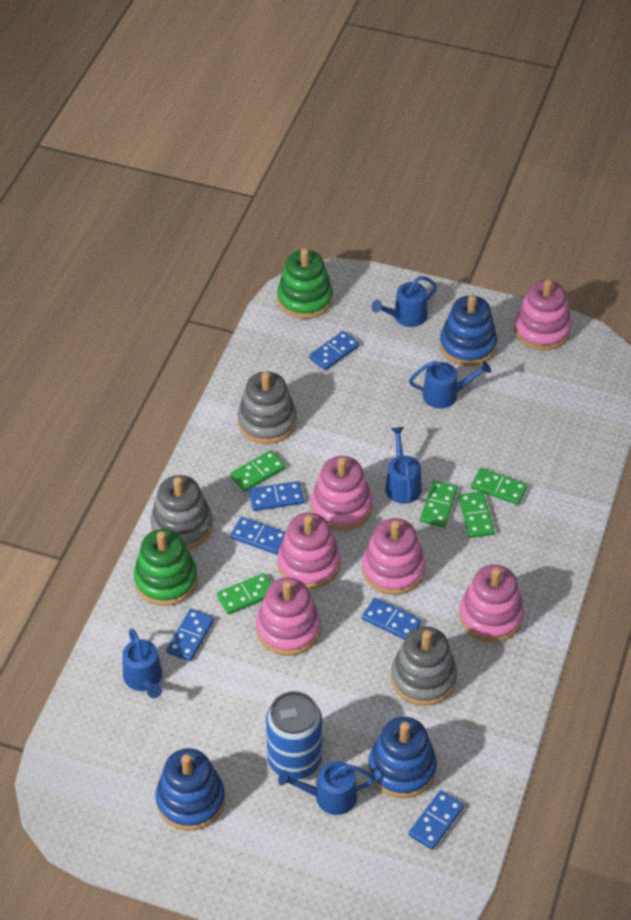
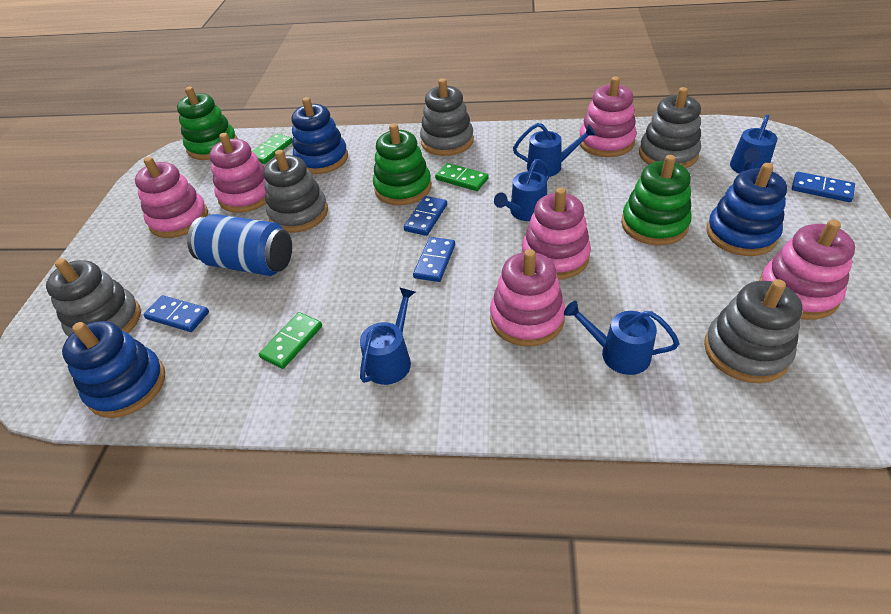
blue domino: 6 -> 4
green domino: 5 -> 3
green stacking toy: 2 -> 3
grey stacking toy: 3 -> 5

